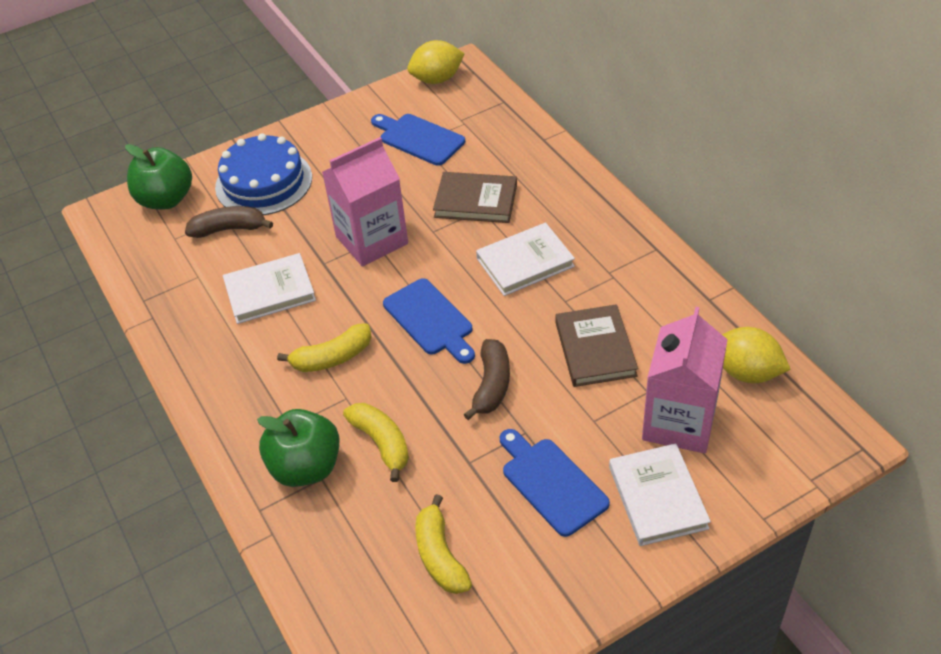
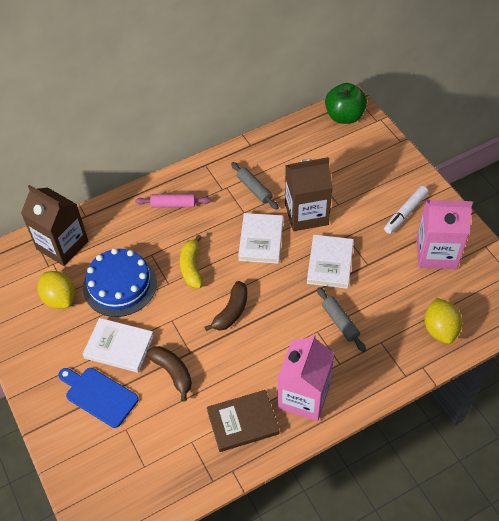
blue cutting board: 3 -> 1
brown book: 2 -> 1
brown carton: 0 -> 2
green apple: 2 -> 1
grey rolling pin: 0 -> 2
pink rolling pin: 0 -> 1
white marker: 0 -> 1
yellow banana: 3 -> 1

